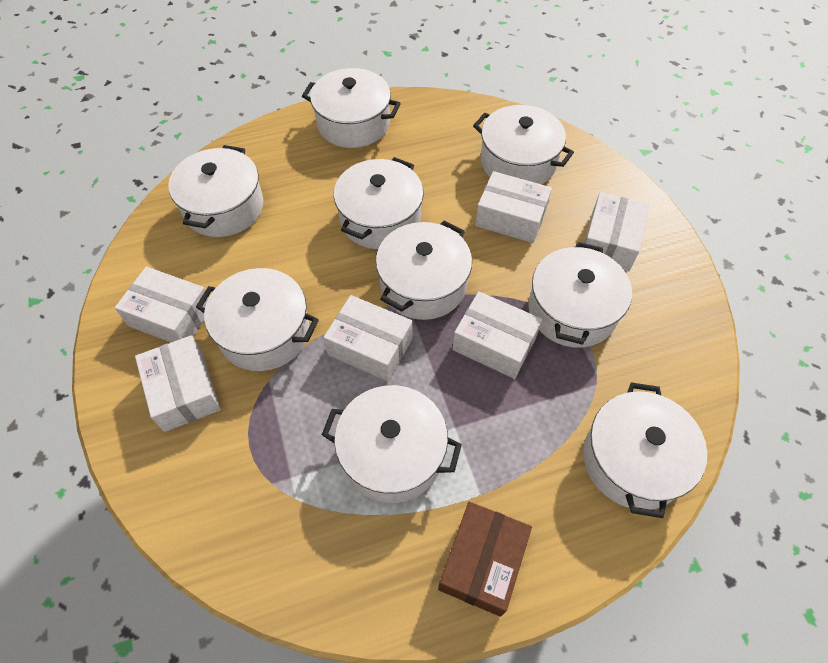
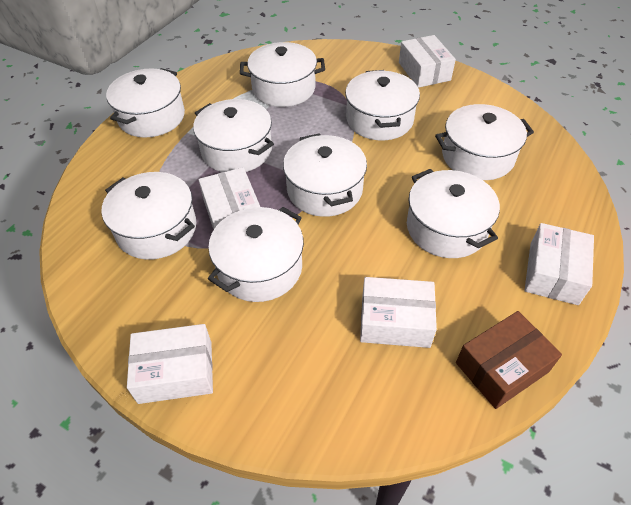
white box: 6 -> 5

